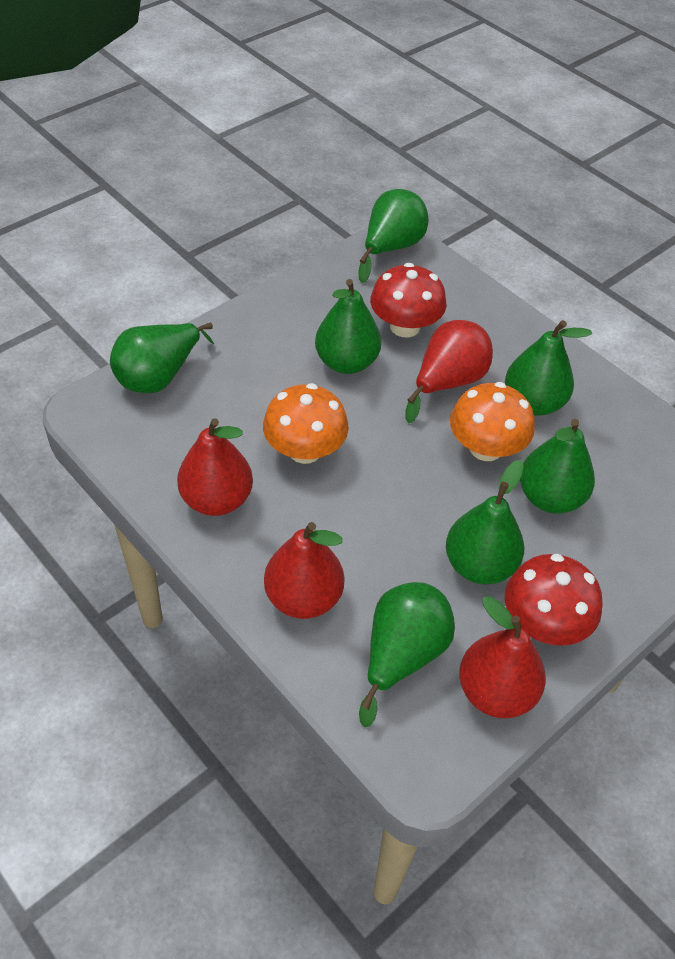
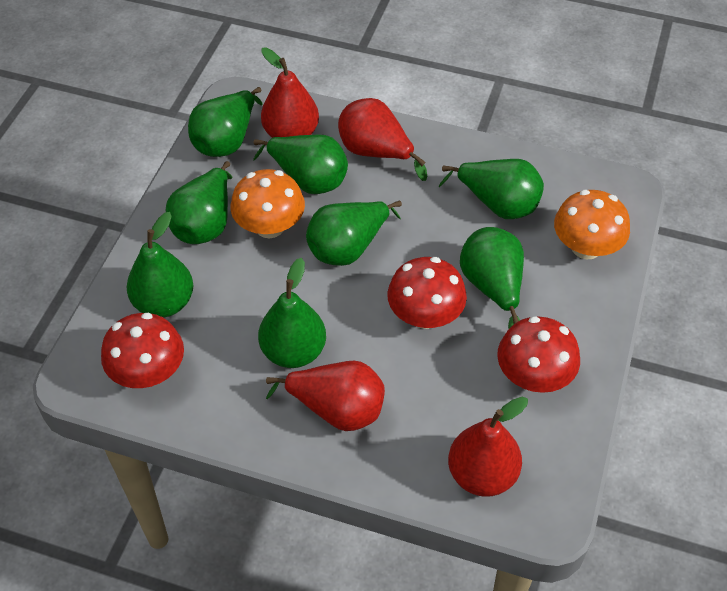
green pear: 7 -> 8
red mushroom: 2 -> 3

